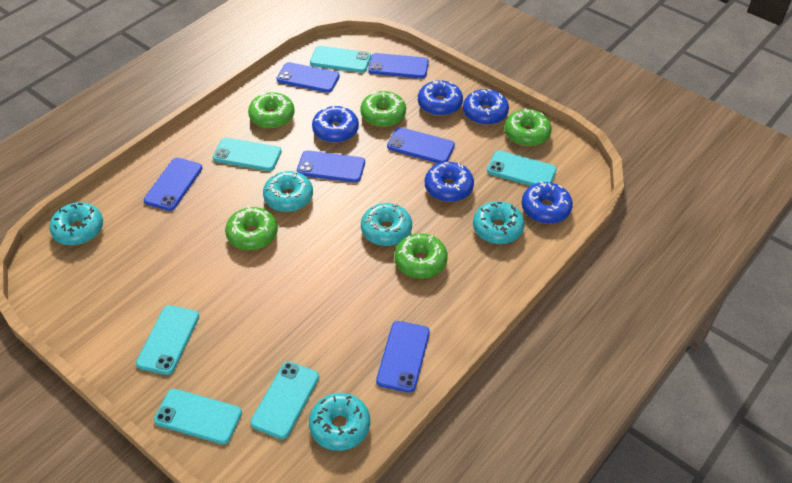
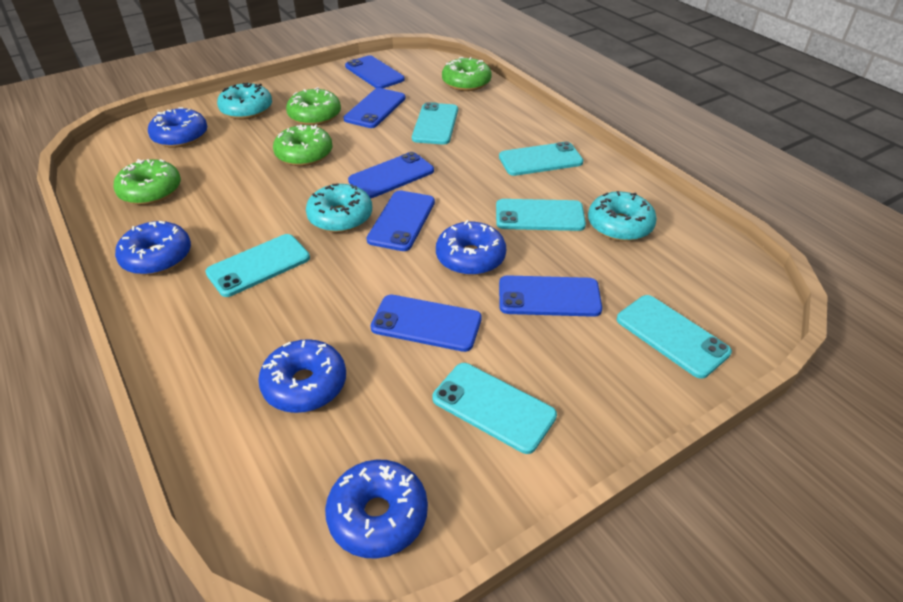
green donut: 5 -> 4
turquoise donut: 5 -> 3

